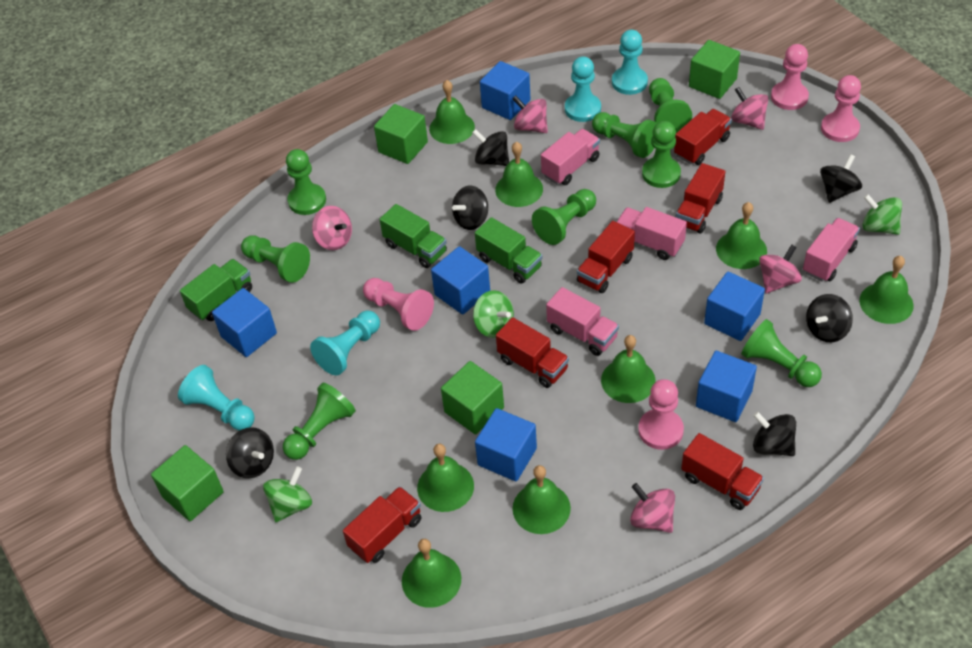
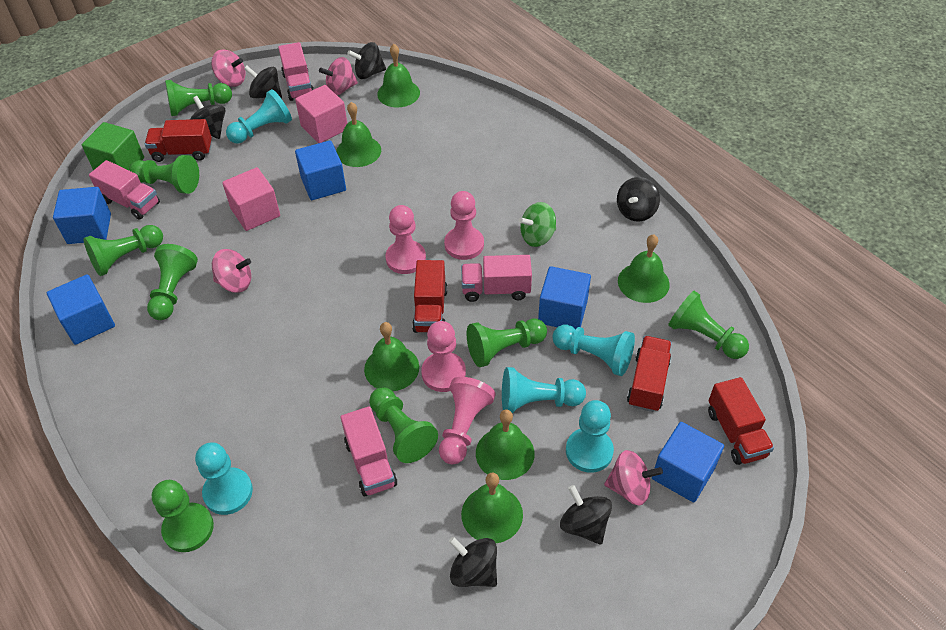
blue cube: 6 -> 5
green bell: 8 -> 6
green cube: 4 -> 1
green spinning top: 3 -> 1
green truck: 3 -> 0
pink cube: 0 -> 2
pink spinning top: 5 -> 4
red truck: 6 -> 4
turquoise pawn: 4 -> 5

